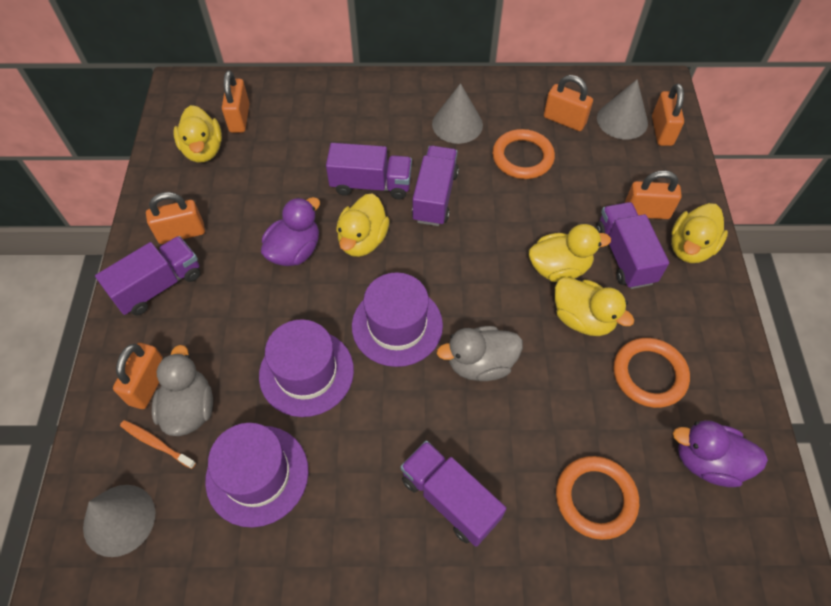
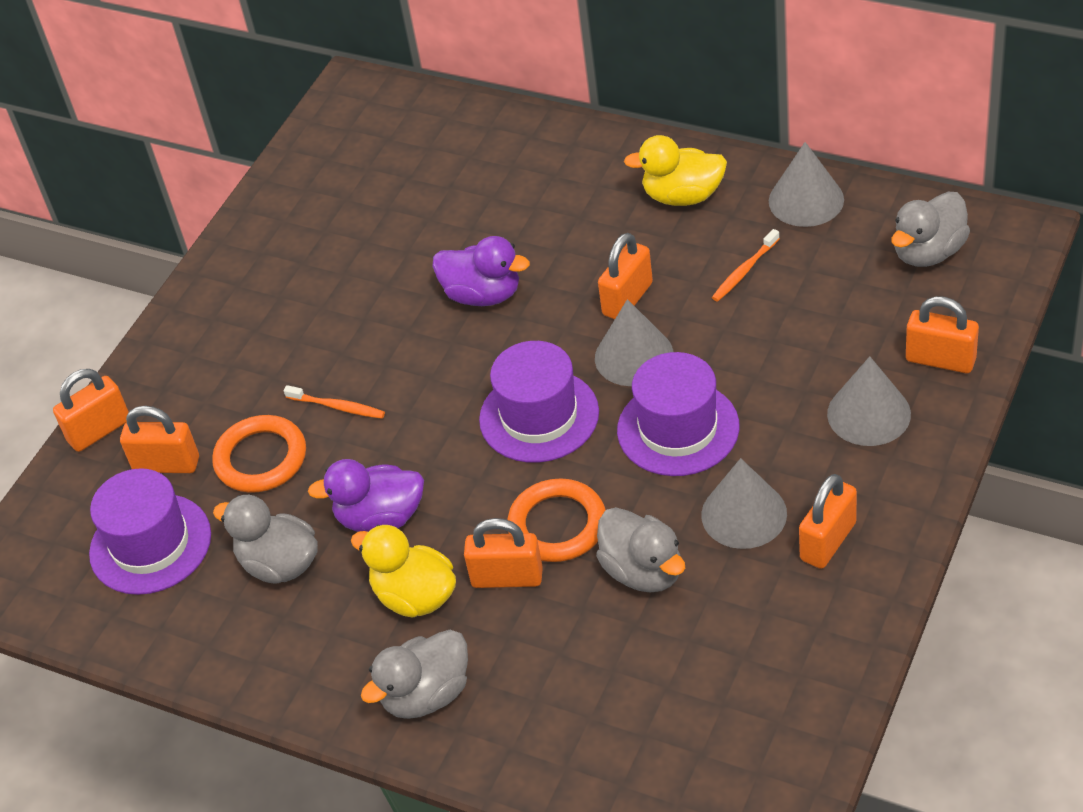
grey cone: 3 -> 4
grey duck: 2 -> 4
orange ring: 3 -> 2
orange toothbrush: 1 -> 2
purple truck: 5 -> 0
yellow duck: 5 -> 2

